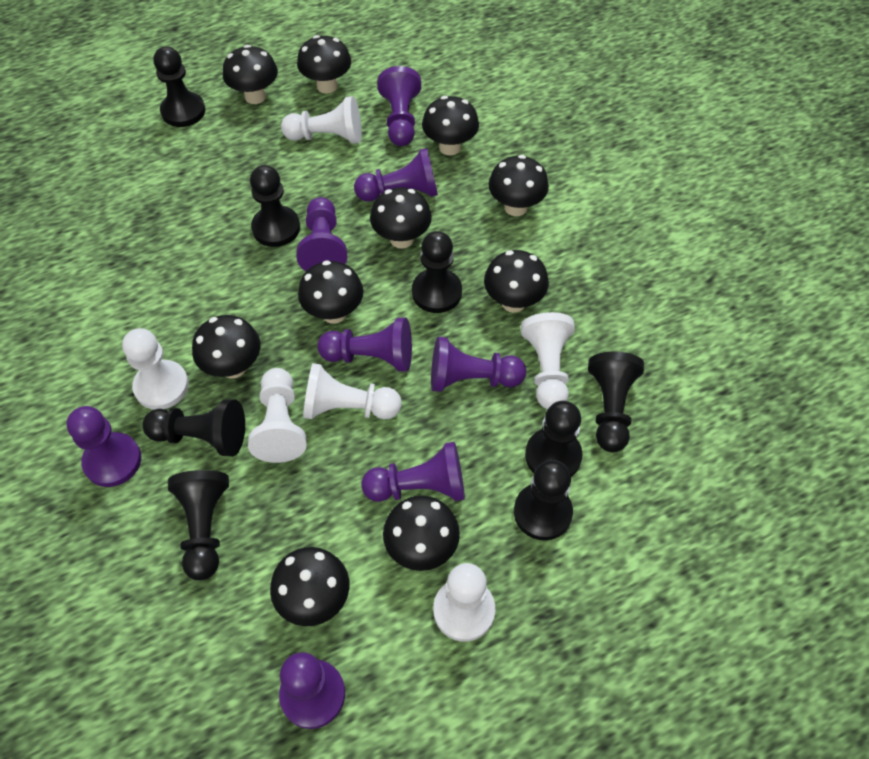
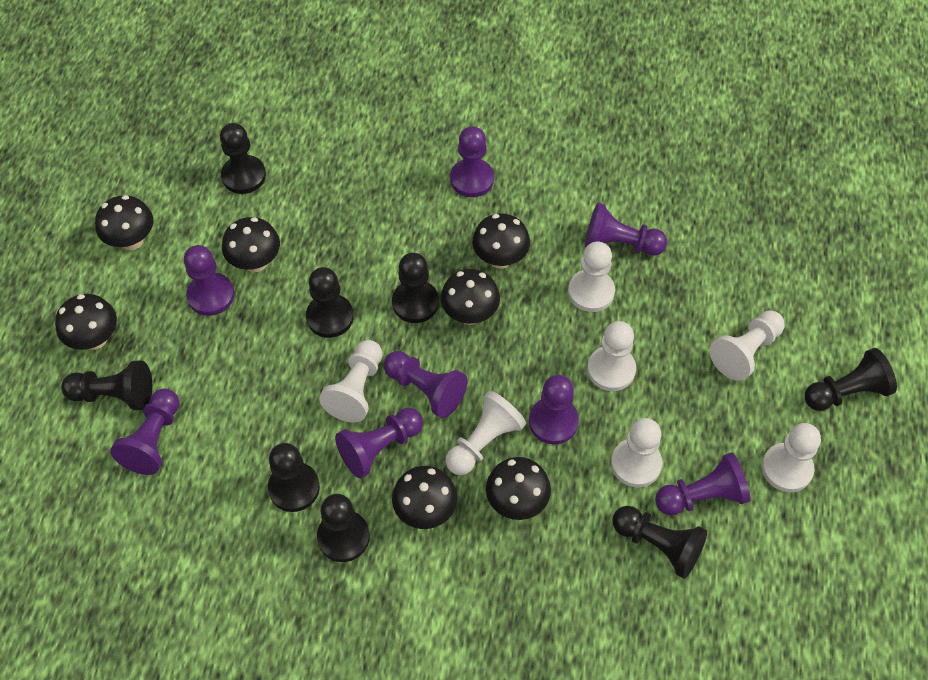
black mushroom: 10 -> 7
white pawn: 6 -> 7

